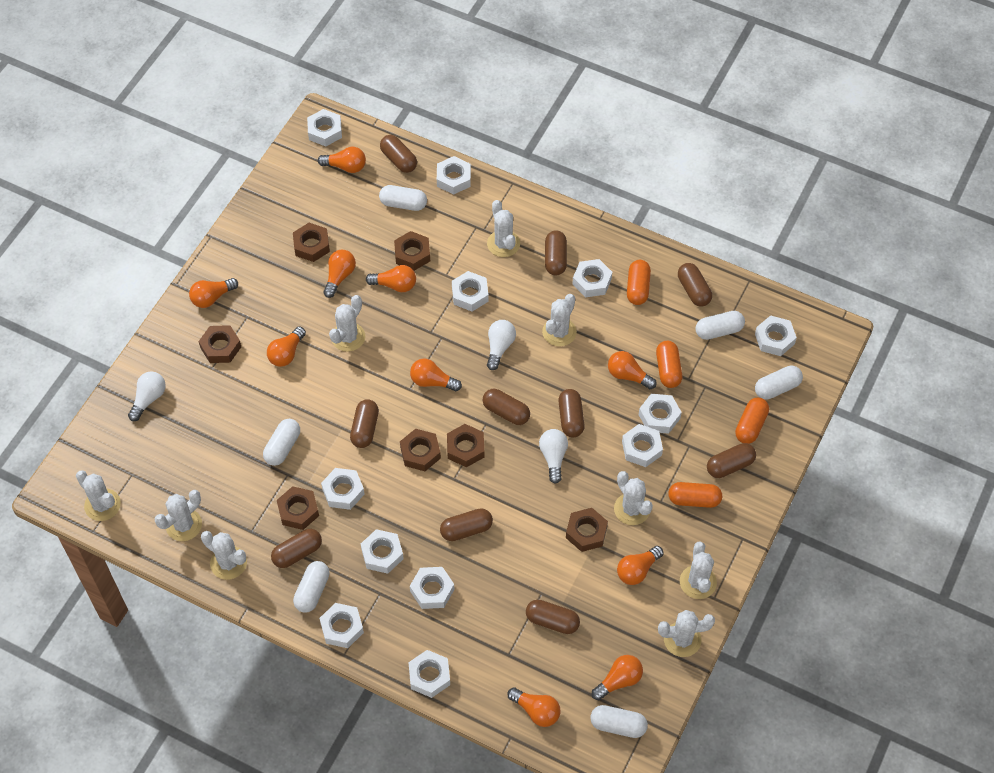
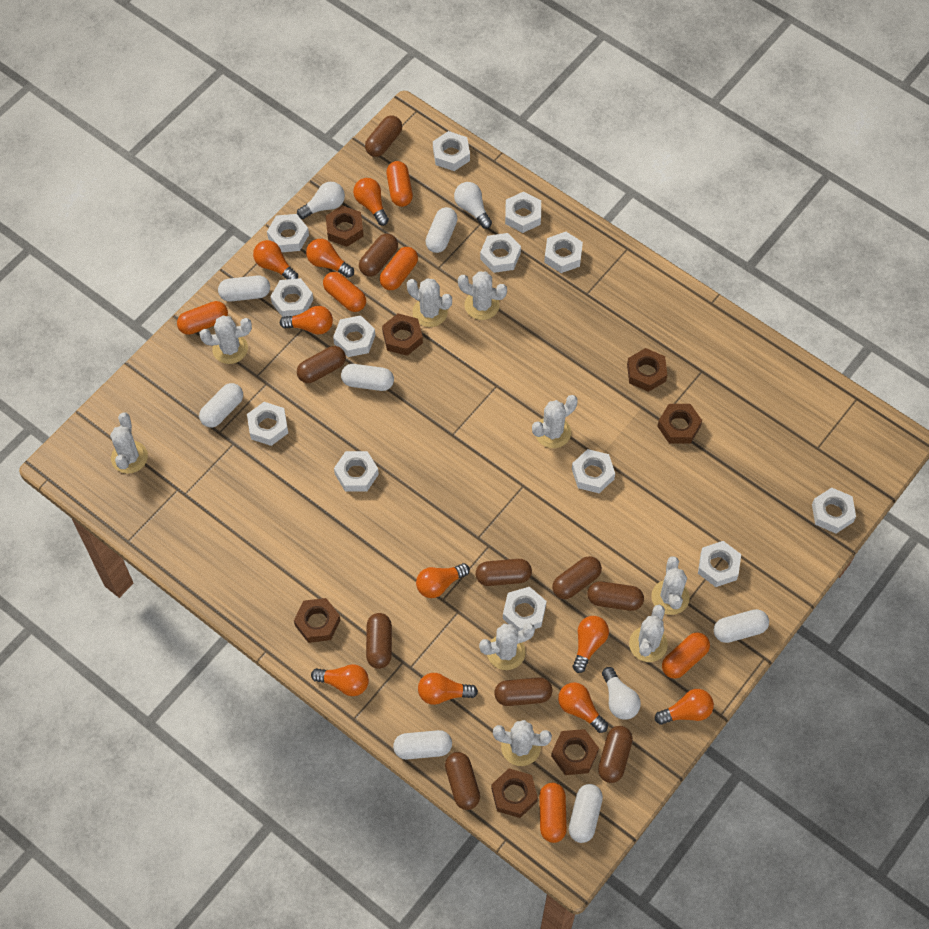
orange capsule: 4 -> 6
white capsule: 6 -> 7
white nut: 12 -> 13

